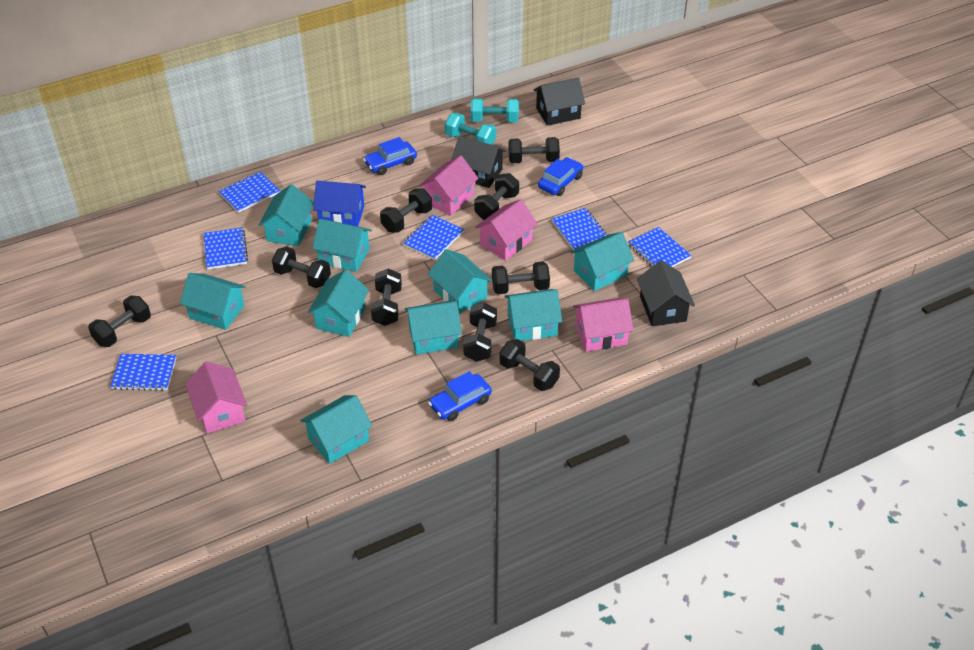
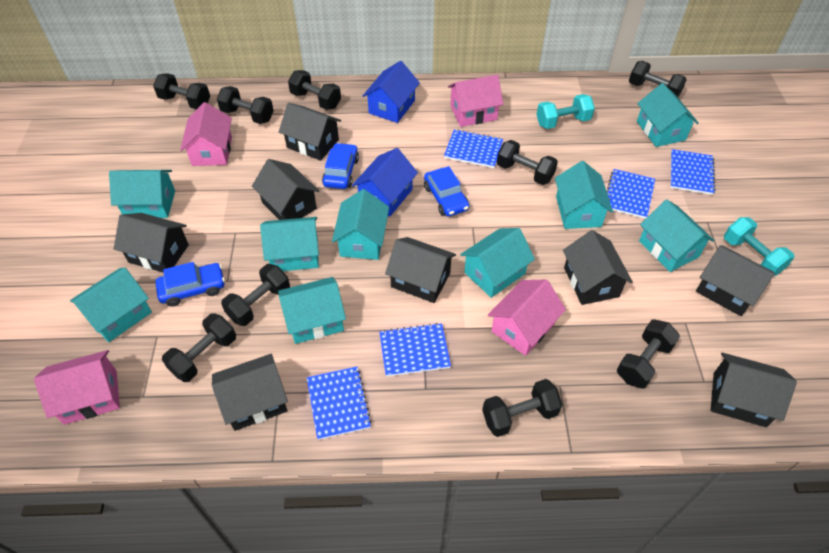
black house: 3 -> 8
blue house: 1 -> 2
blue notebook: 6 -> 5

